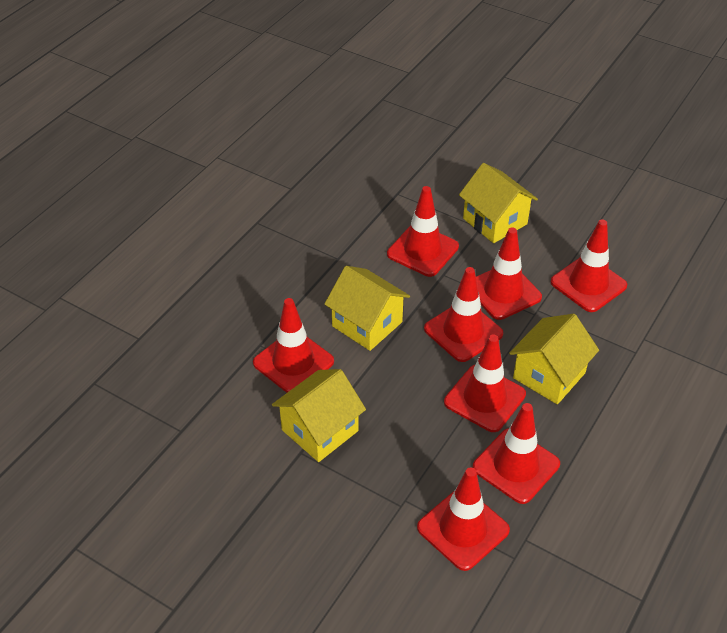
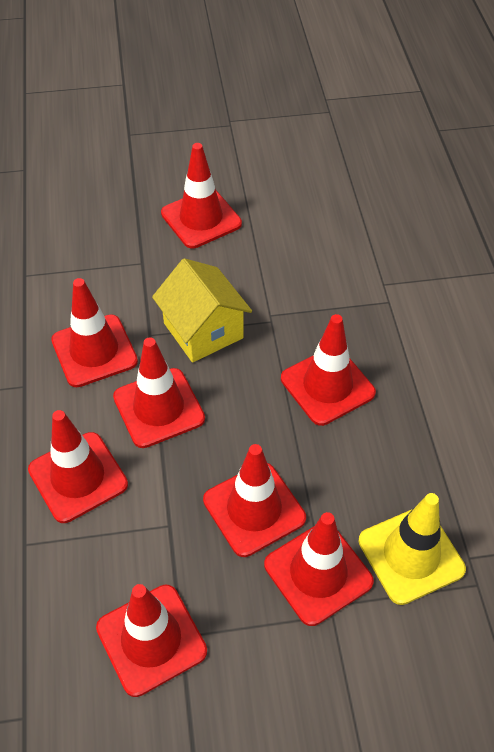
yellow house: 4 -> 1
yellow traffic cone: 0 -> 1

